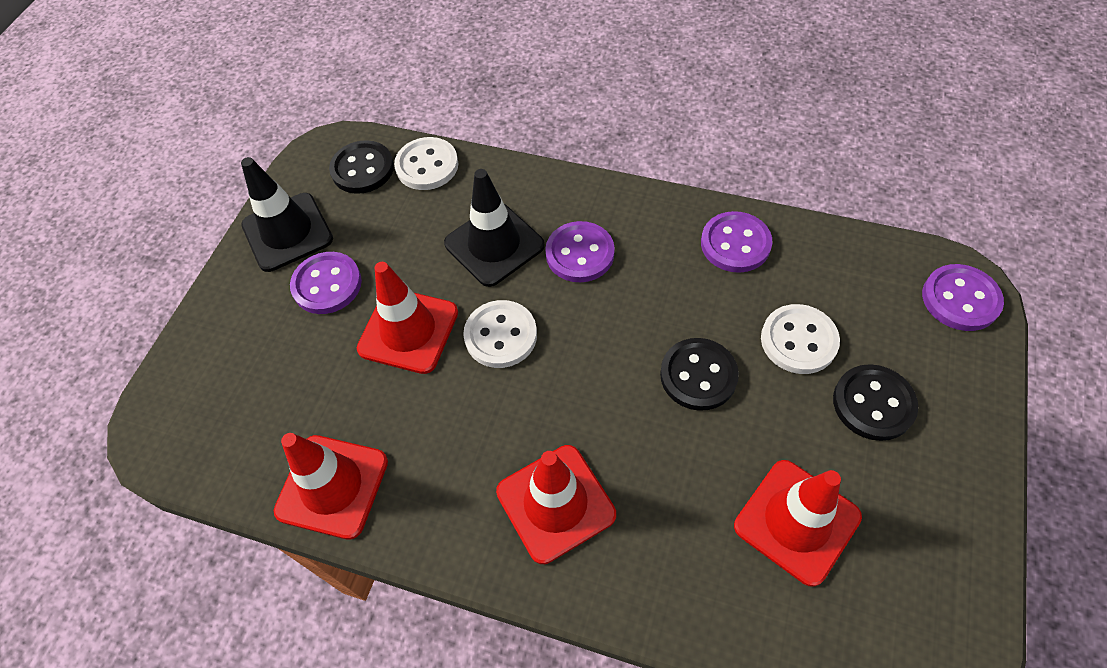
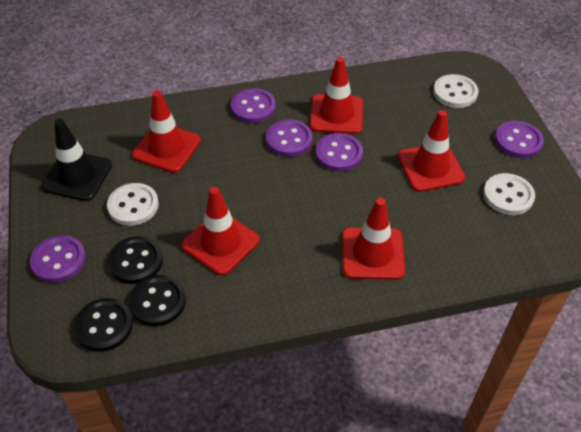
black traffic cone: 2 -> 1
purple button: 4 -> 5
red traffic cone: 4 -> 5

